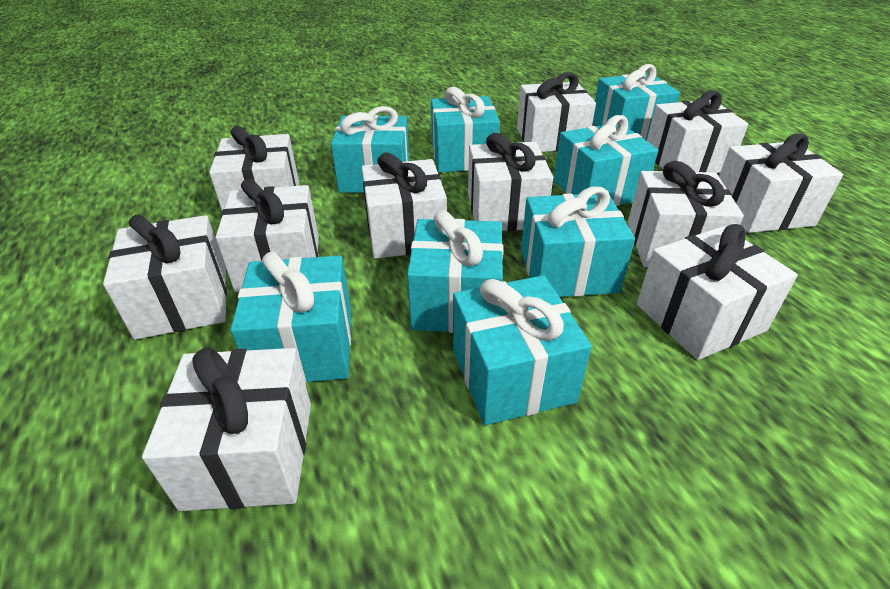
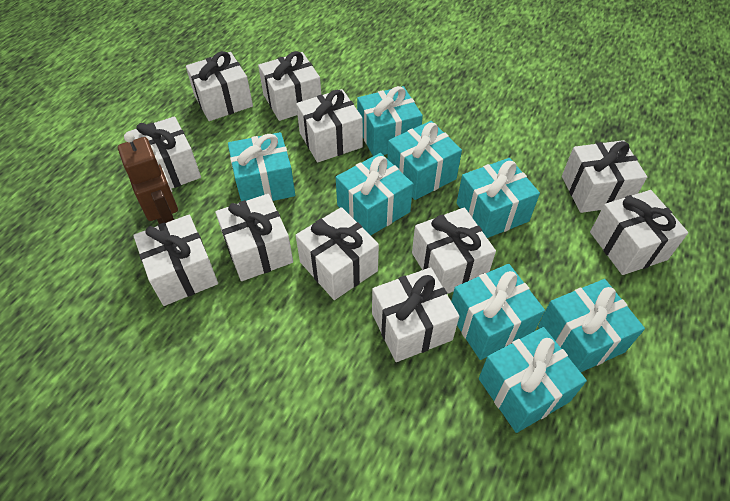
brown robot: 0 -> 1

